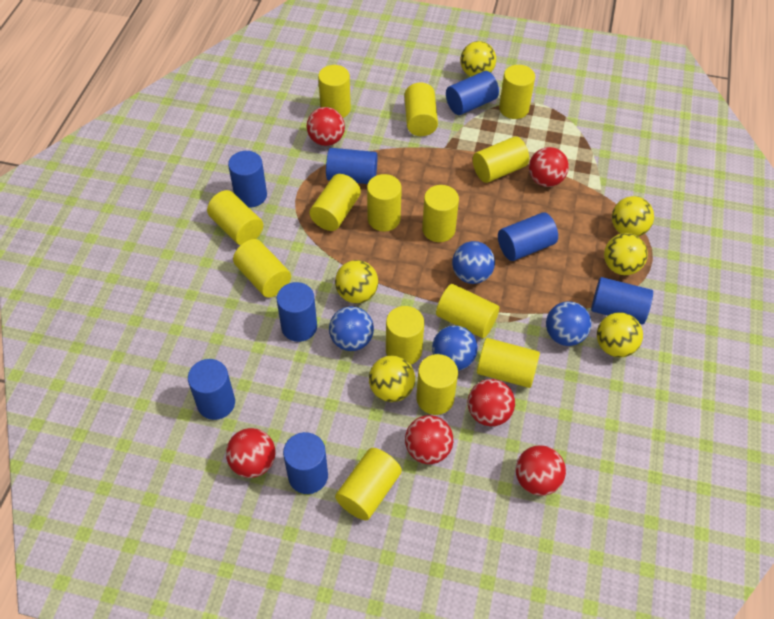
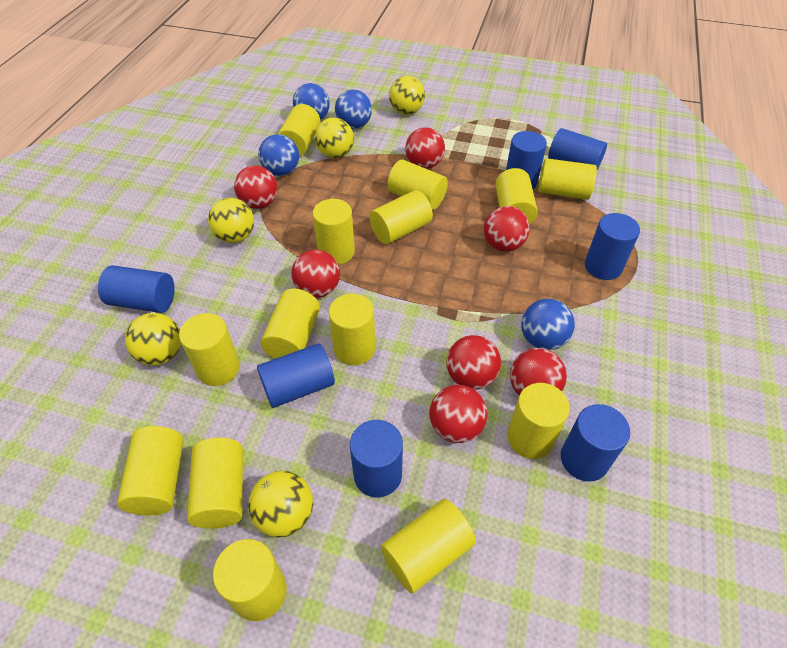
blue cylinder: 8 -> 7
red ball: 6 -> 7
yellow ball: 6 -> 5

